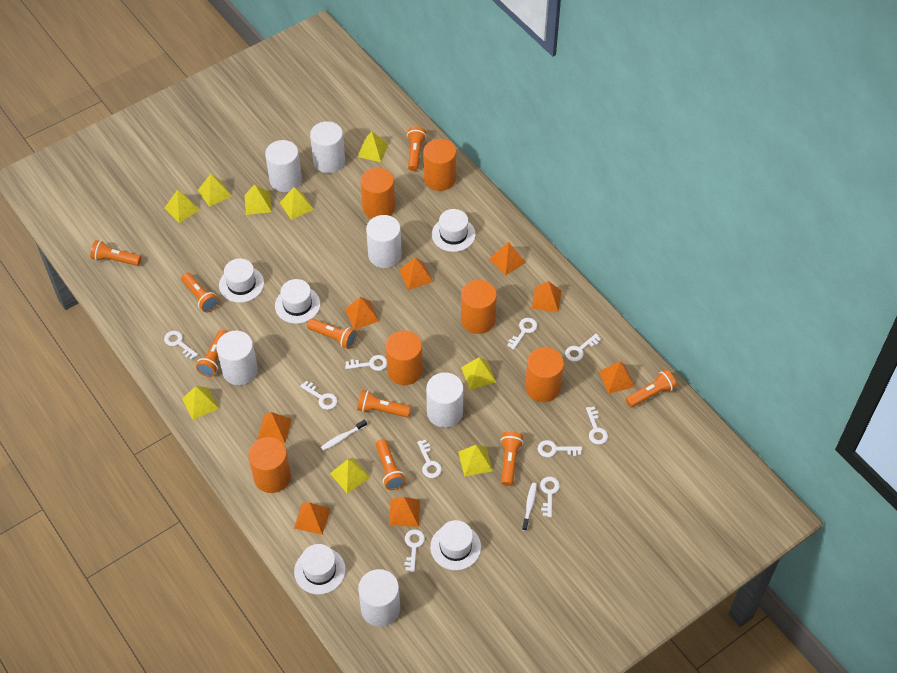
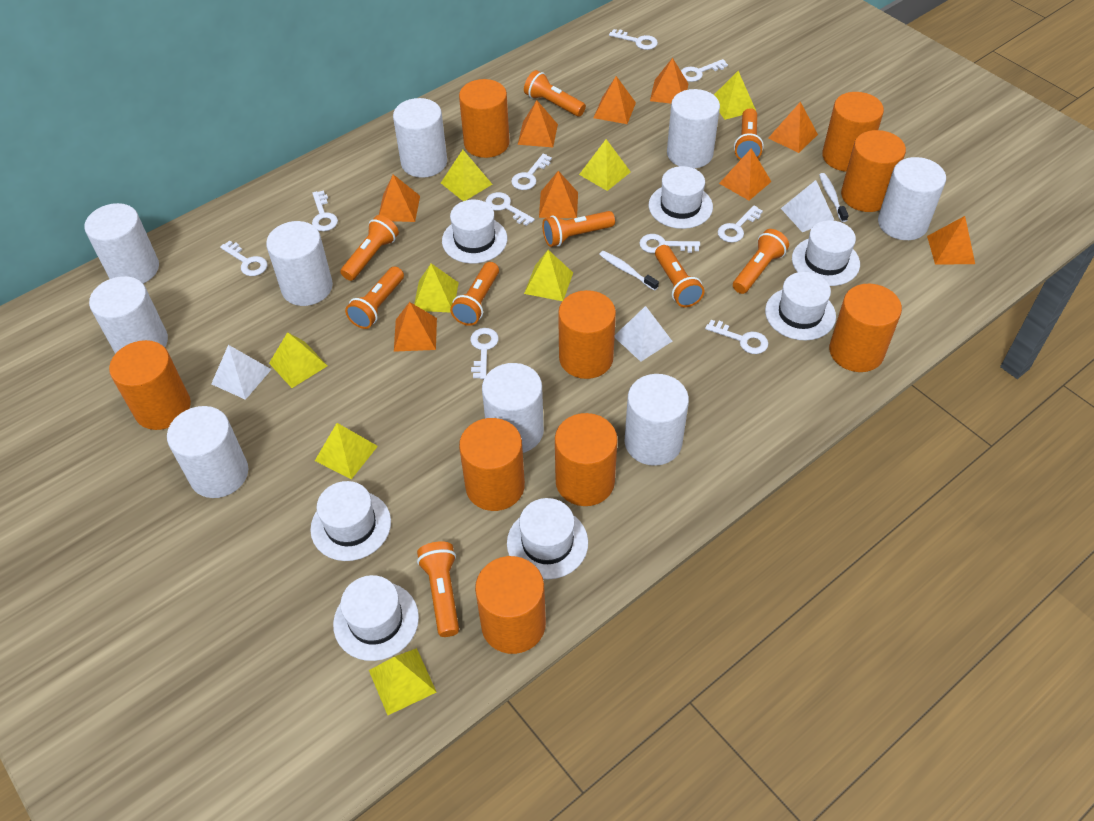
orange cylinder: 6 -> 9
orange pyramid: 8 -> 9
white cylinder: 6 -> 9
white hat: 5 -> 7
white pyramid: 0 -> 3
yellow pyramid: 9 -> 8

